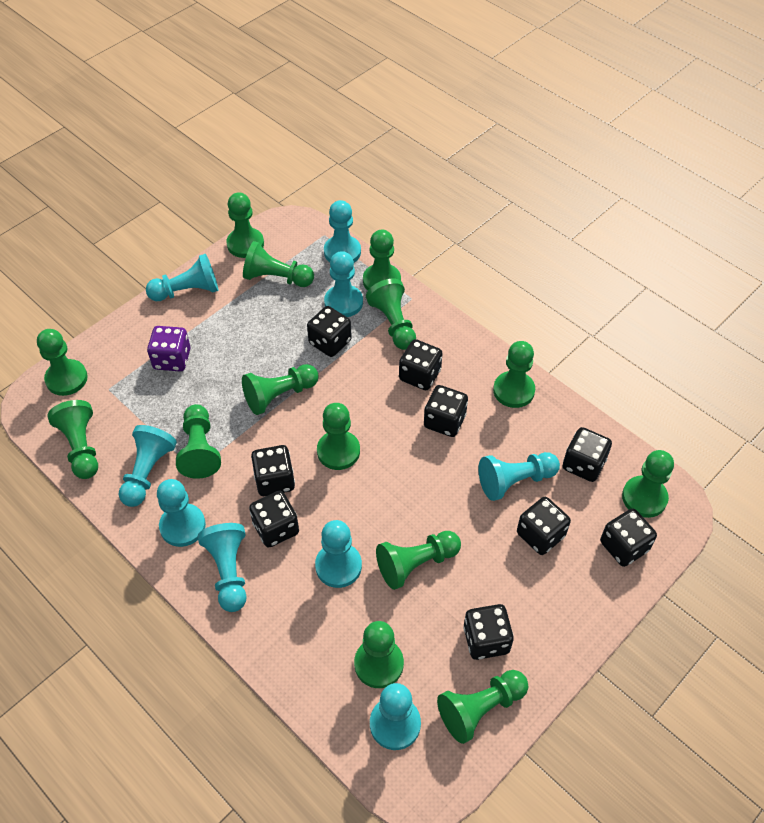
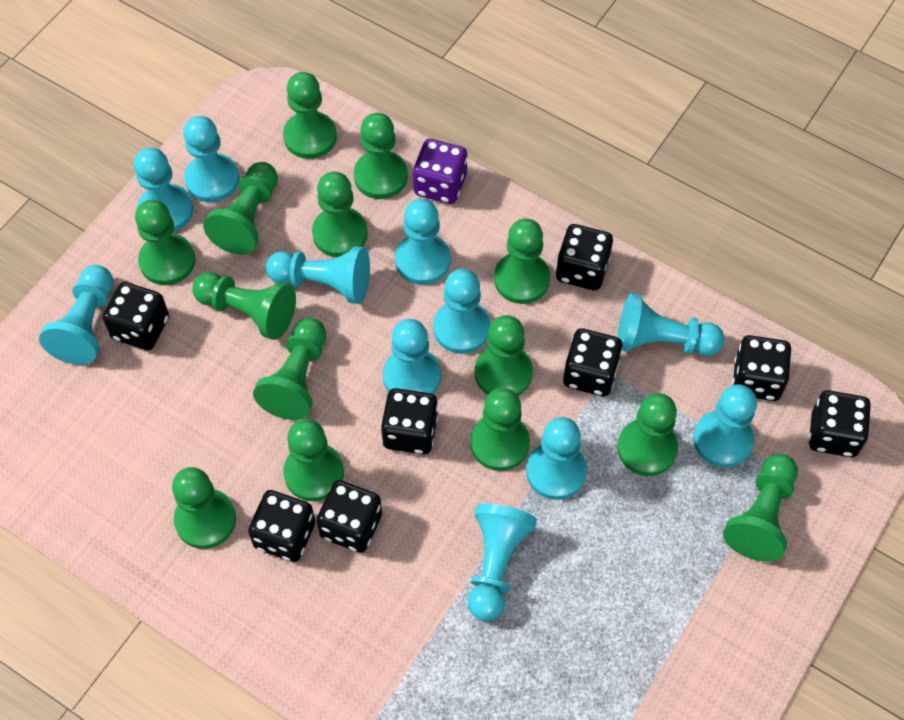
black dice: 9 -> 8
turquoise pawn: 9 -> 11

